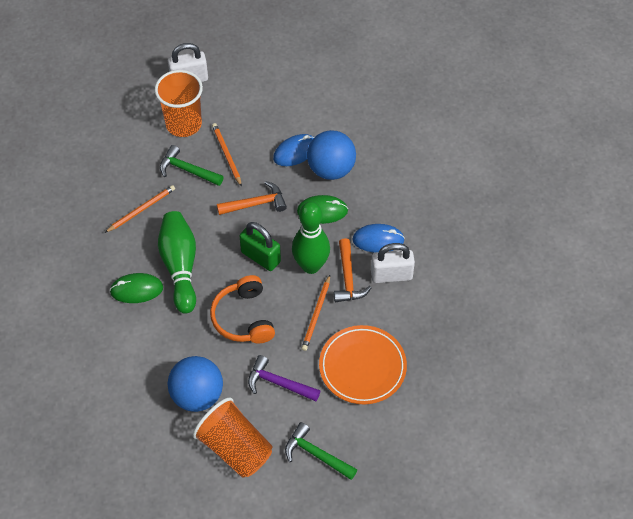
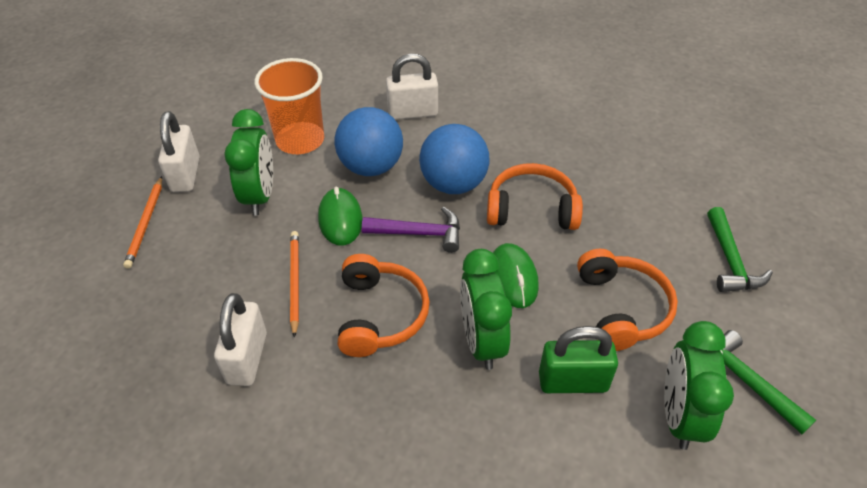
blue mouse: 2 -> 0
green bowling pin: 2 -> 0
green clock: 0 -> 3
orange cup: 2 -> 1
orange hammer: 2 -> 0
orange headphones: 1 -> 3
orange pencil: 3 -> 2
orange plate: 1 -> 0
white padlock: 2 -> 3

